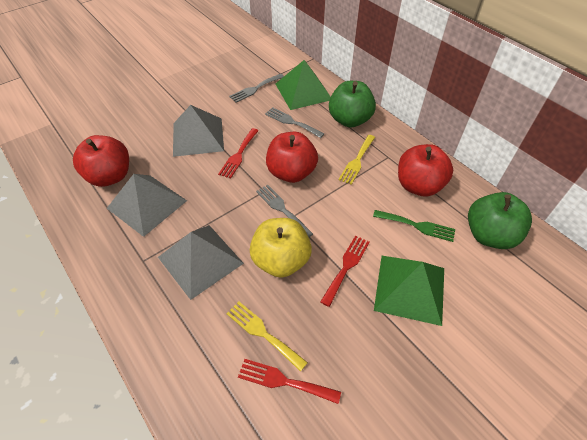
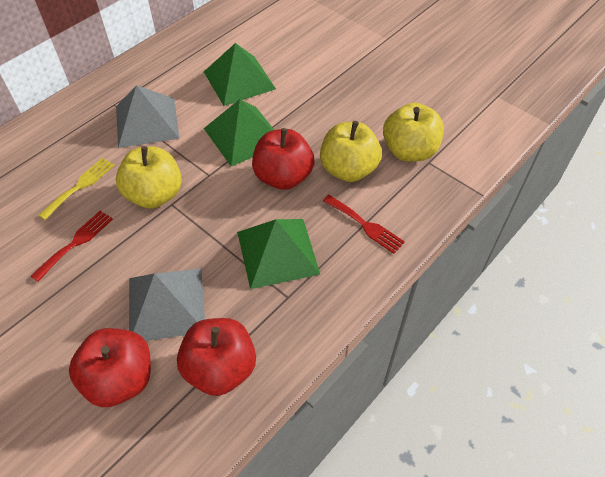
green apple: 2 -> 0
green fork: 1 -> 0
green pyramid: 2 -> 3
grey fork: 3 -> 0
grey pyramid: 3 -> 2
red fork: 3 -> 2
yellow apple: 1 -> 3
yellow fork: 2 -> 1

